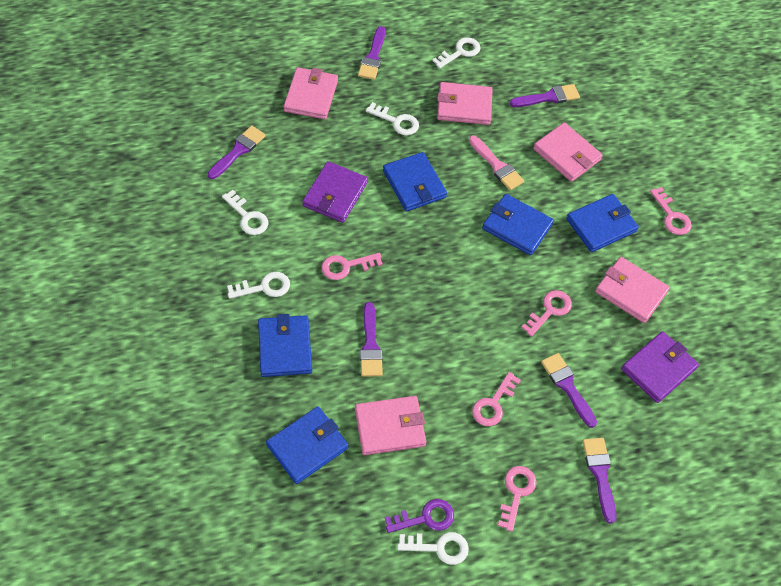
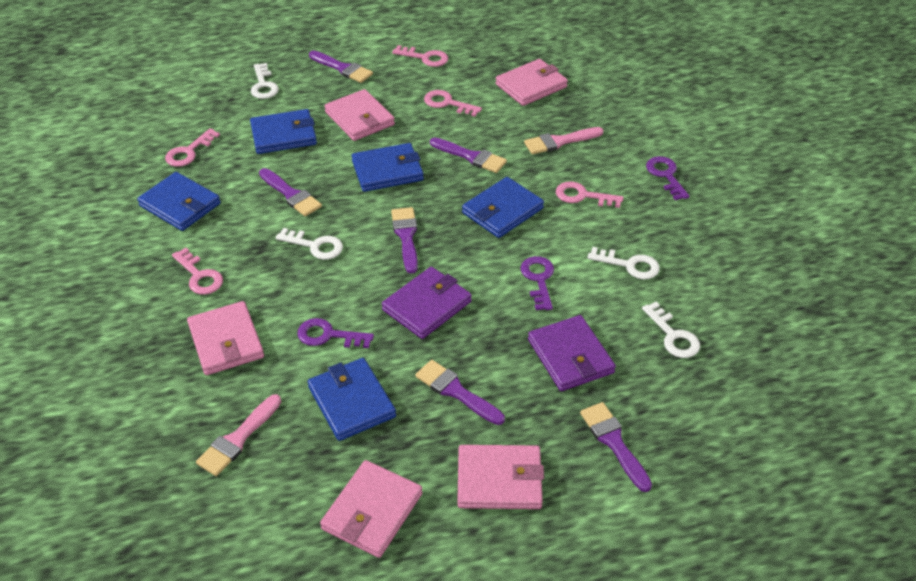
pink brush: 1 -> 2
purple key: 1 -> 3
white key: 5 -> 4

